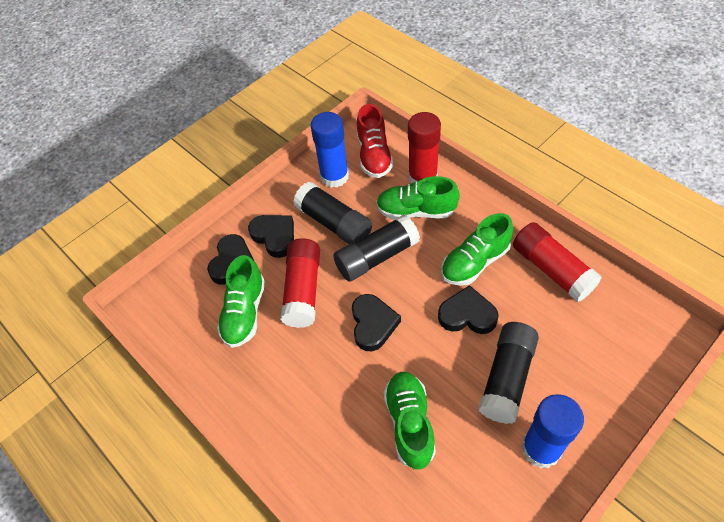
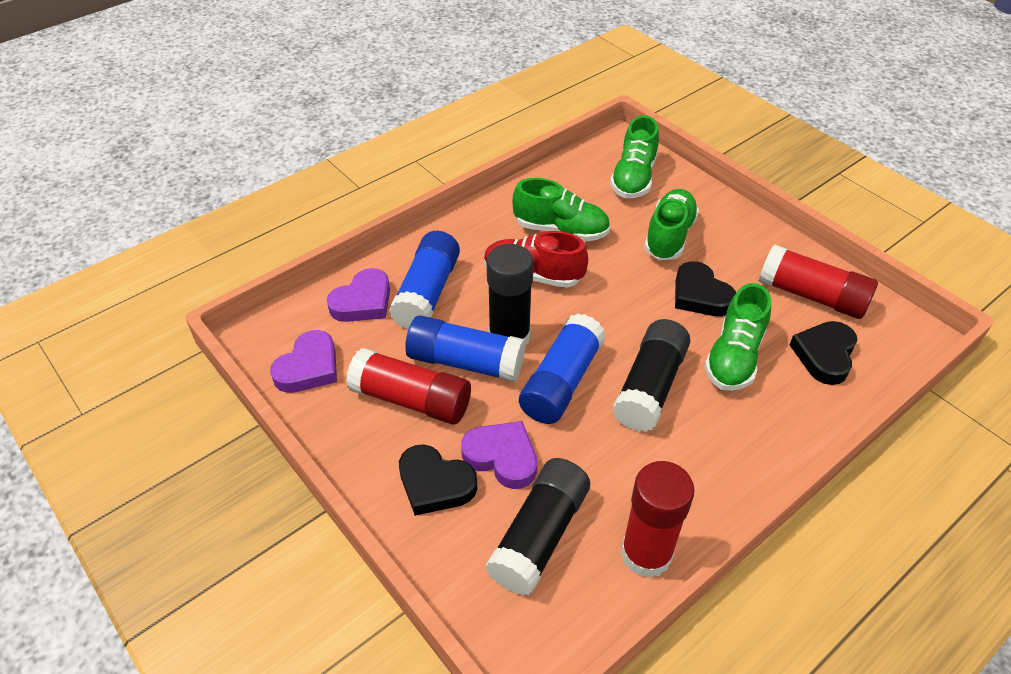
black heart: 4 -> 3
blue glue stick: 2 -> 3
purple heart: 0 -> 3

